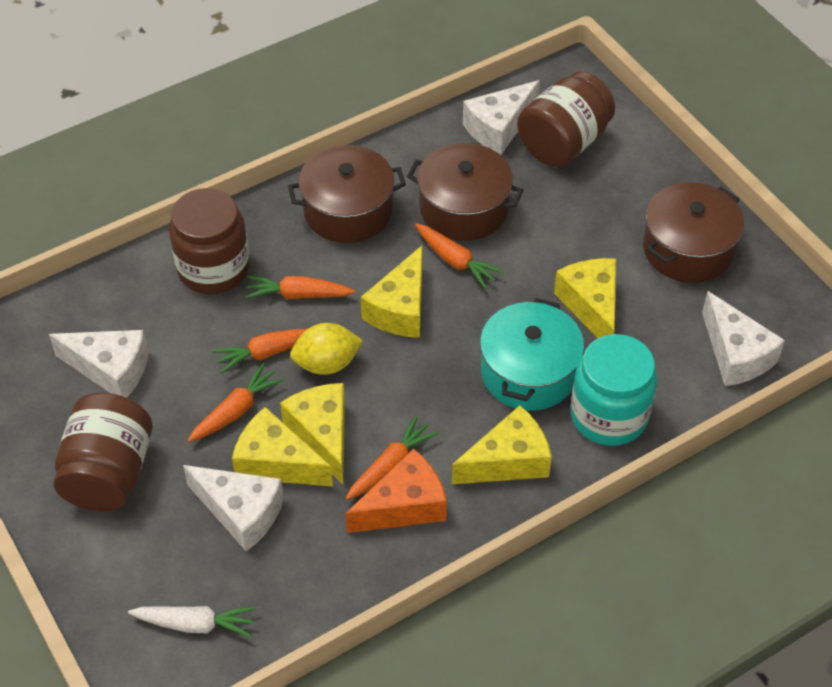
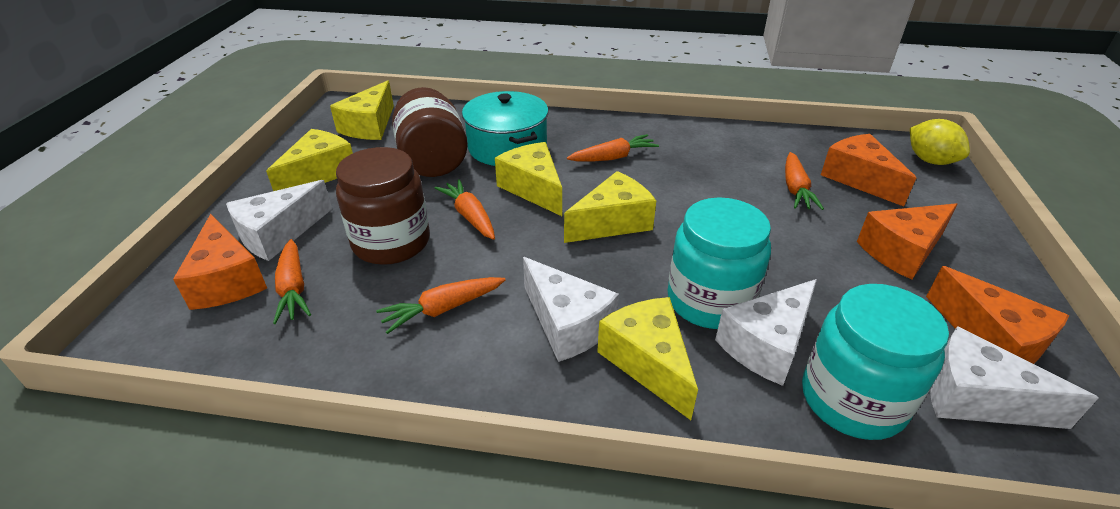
brown jar: 3 -> 2
brown pot: 3 -> 0
orange cheese: 1 -> 4
turquoise jar: 1 -> 2
white carrot: 1 -> 0

